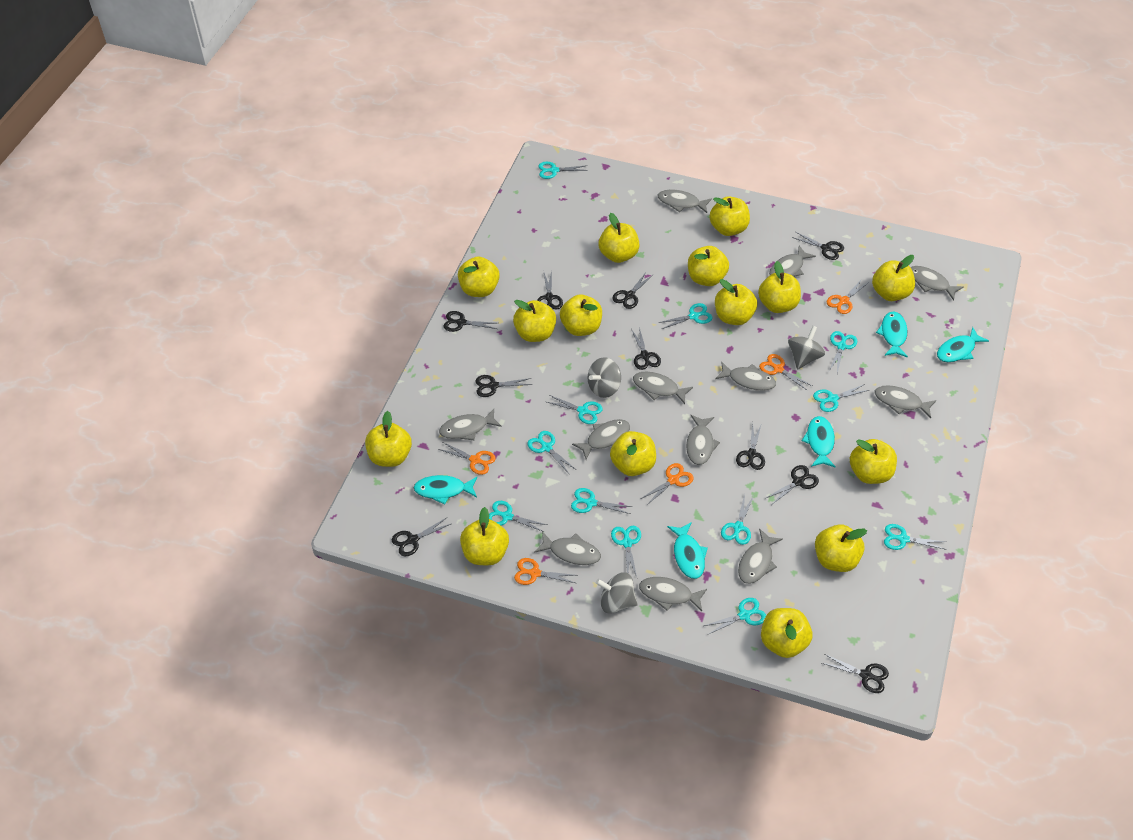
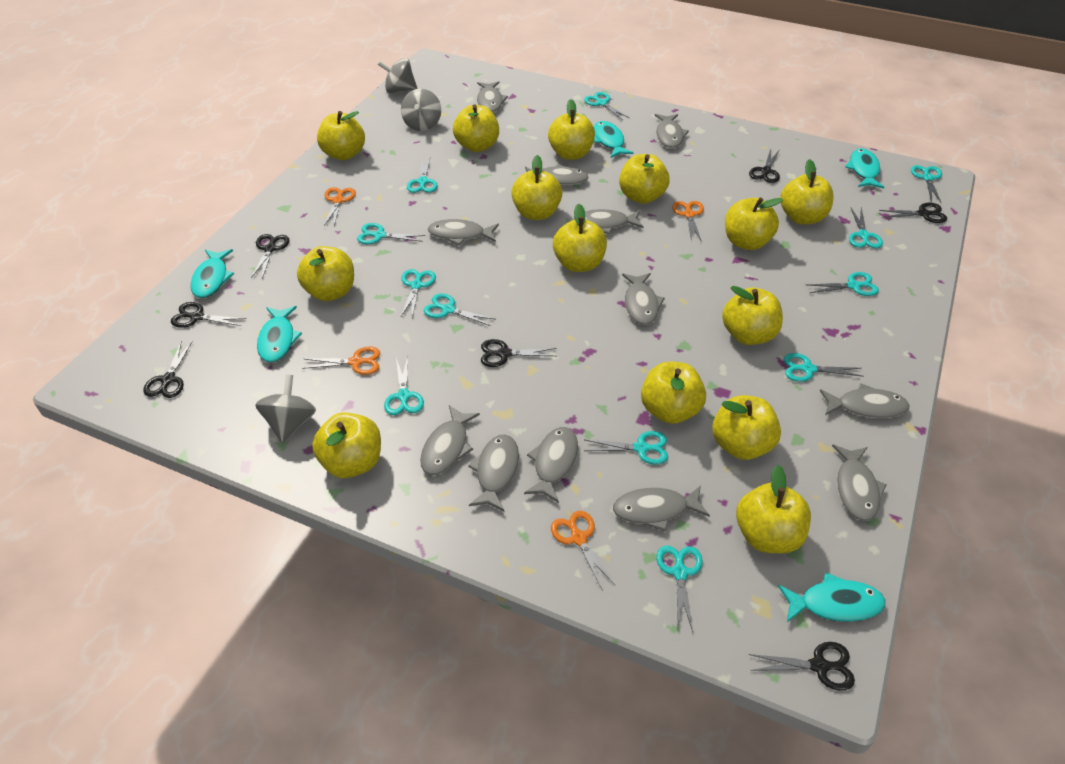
black scissors: 10 -> 7
orange scissors: 5 -> 4
yellow apple: 15 -> 14

